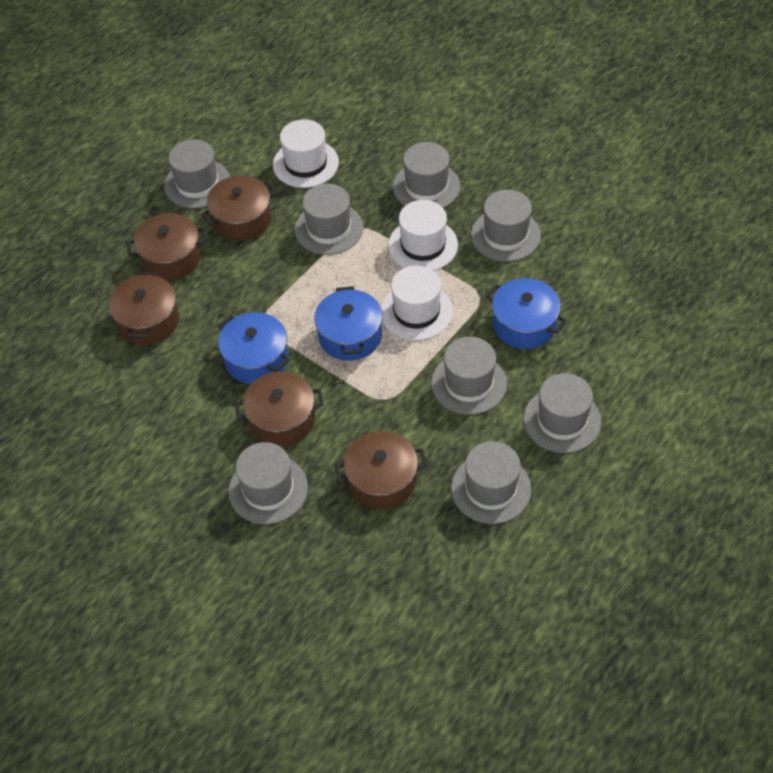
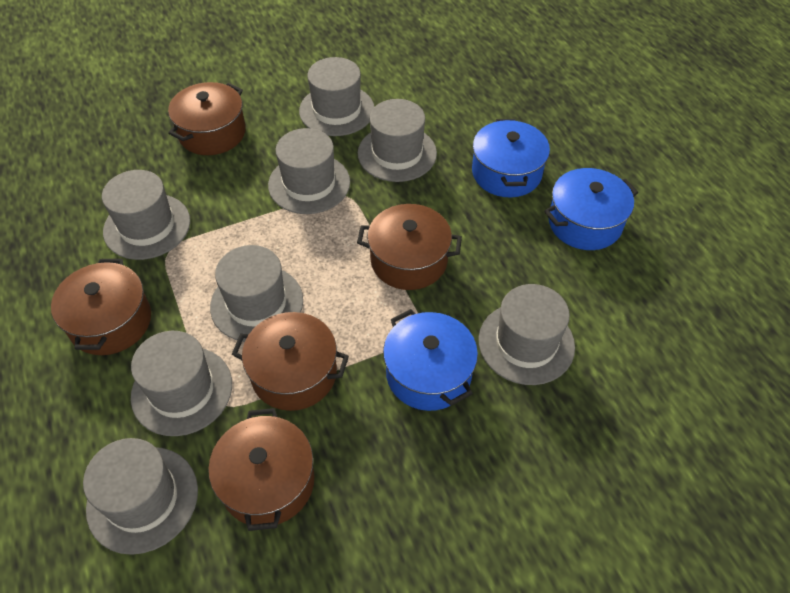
white hat: 3 -> 0

